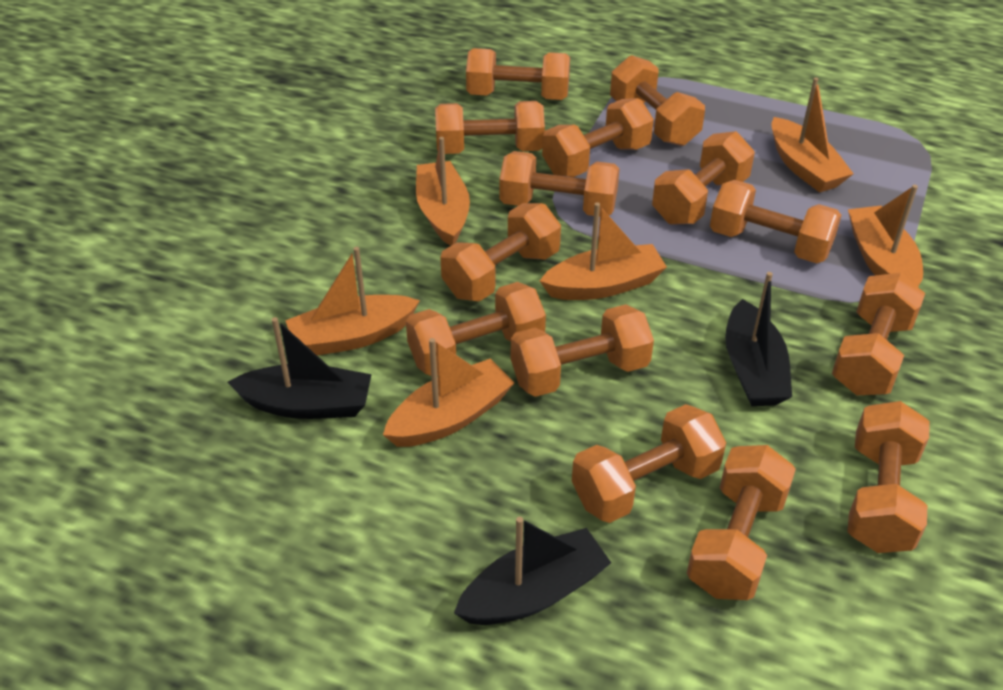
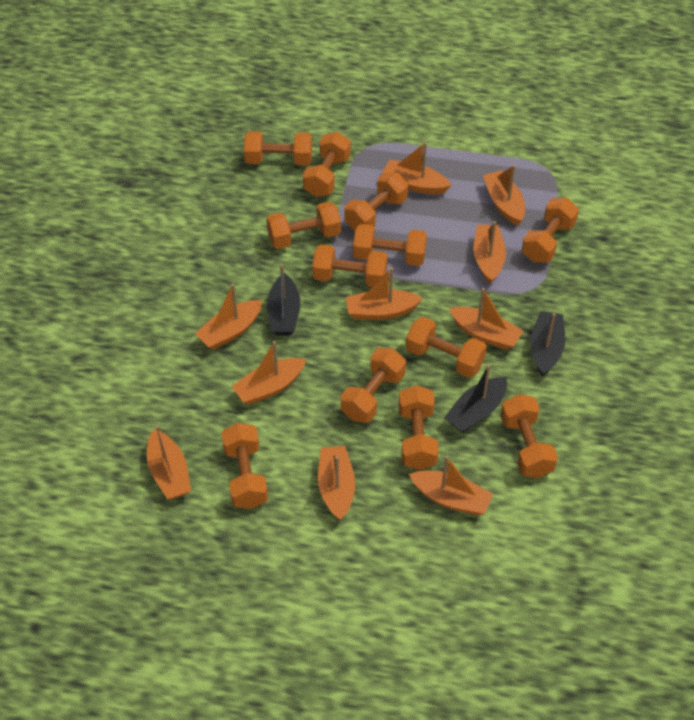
orange boat: 6 -> 10
orange dumbbell: 14 -> 12

